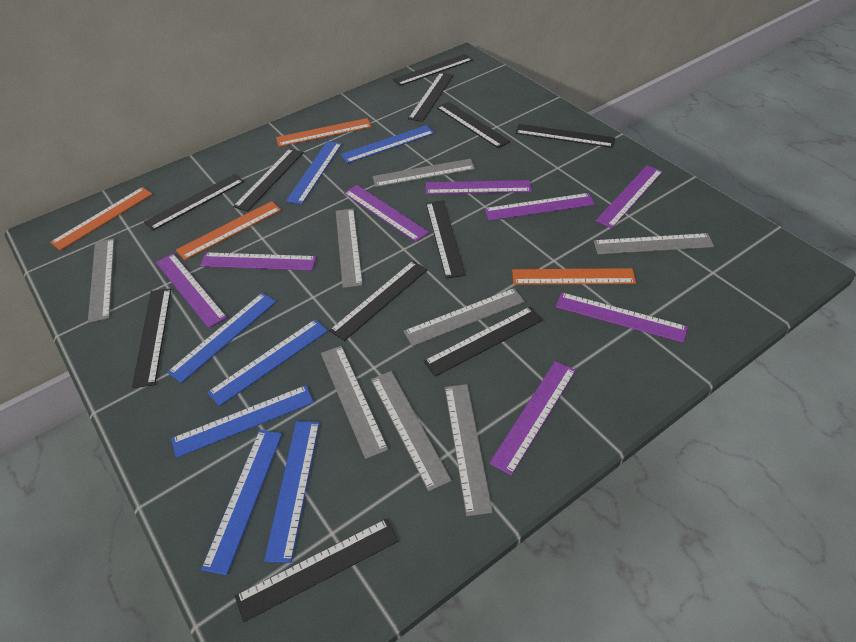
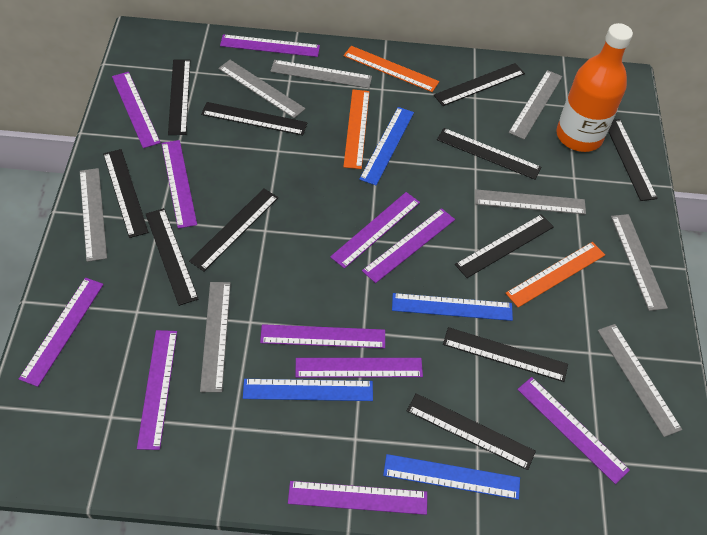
blue ruler: 7 -> 4
orange bottle: 0 -> 1
orange ruler: 4 -> 3
purple ruler: 8 -> 11

